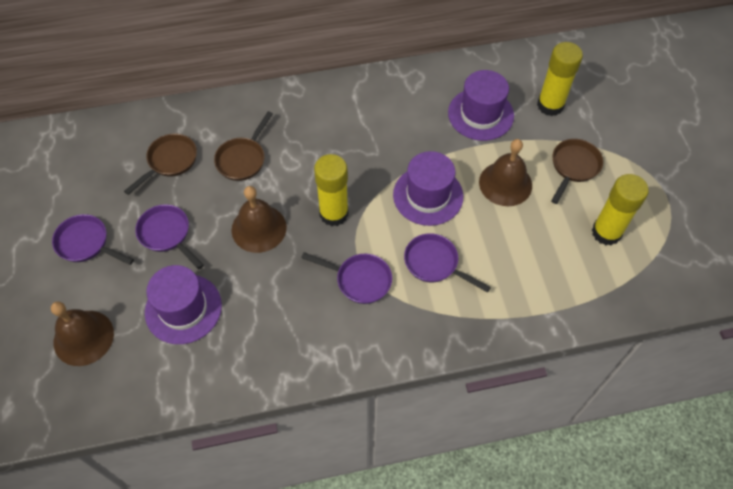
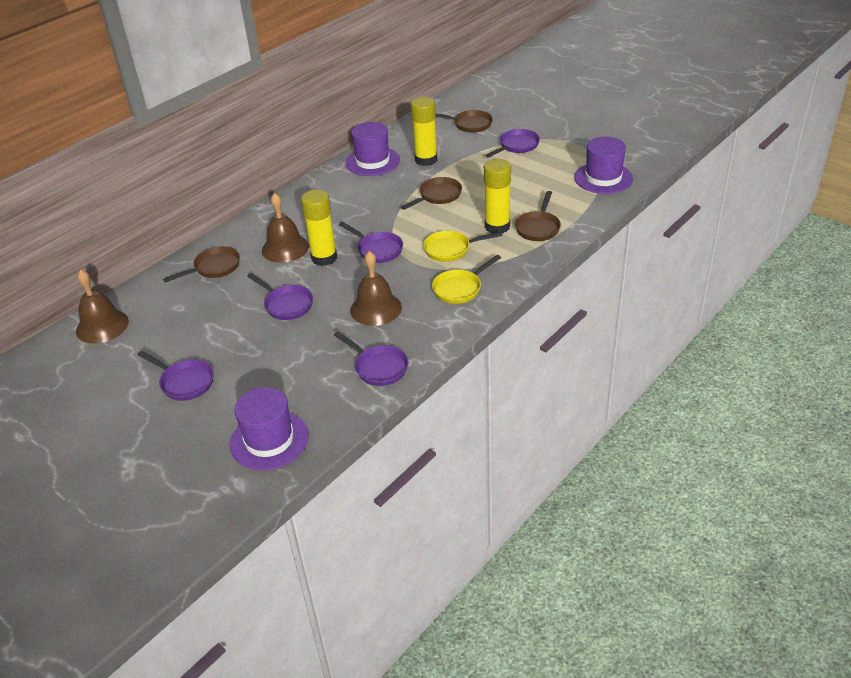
brown pan: 3 -> 4
purple pan: 4 -> 5
yellow pan: 0 -> 2

